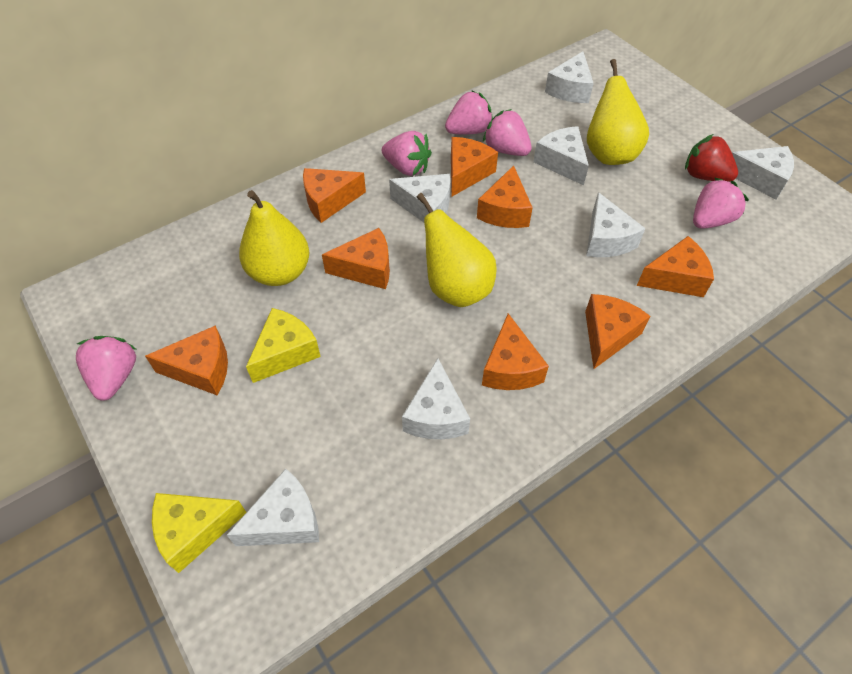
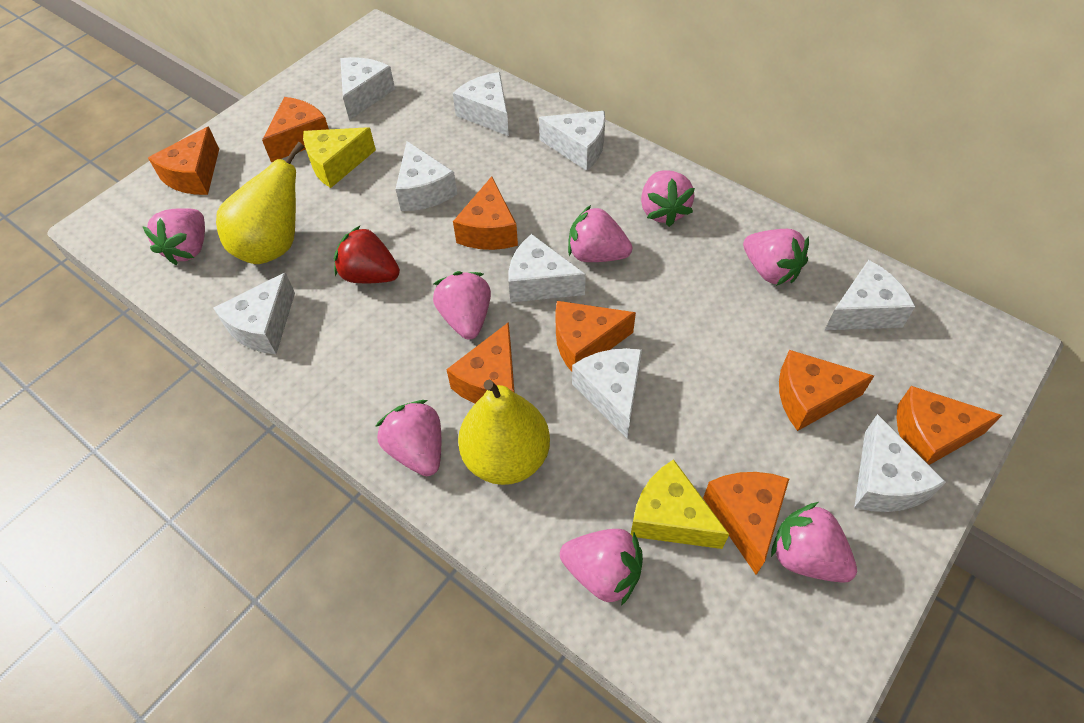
pink strawberry: 5 -> 8
white cheese: 7 -> 9
yellow pear: 3 -> 2

